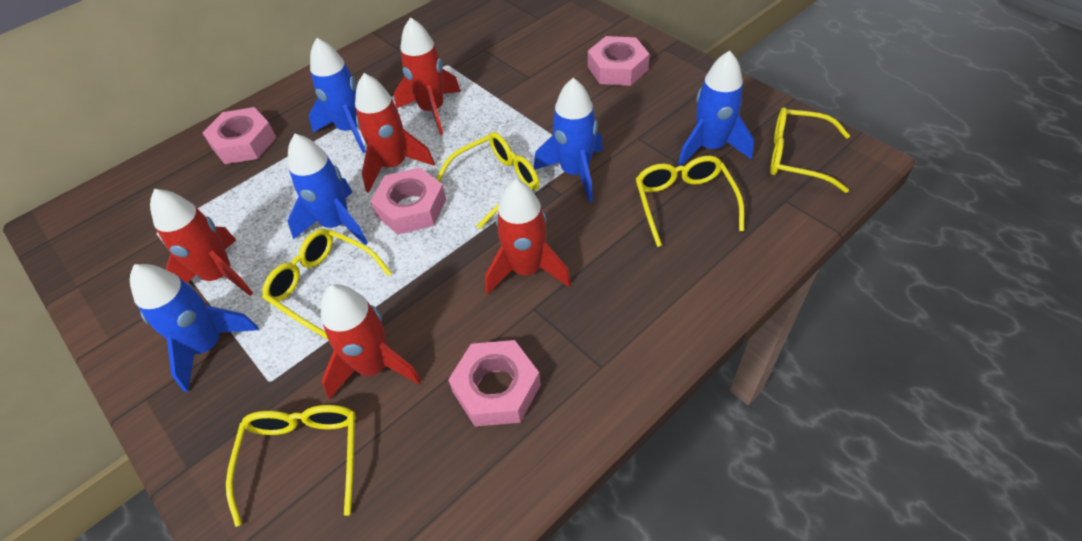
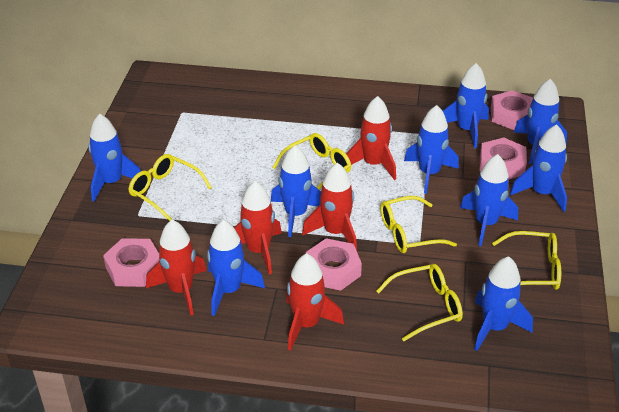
blue rocket: 5 -> 9

